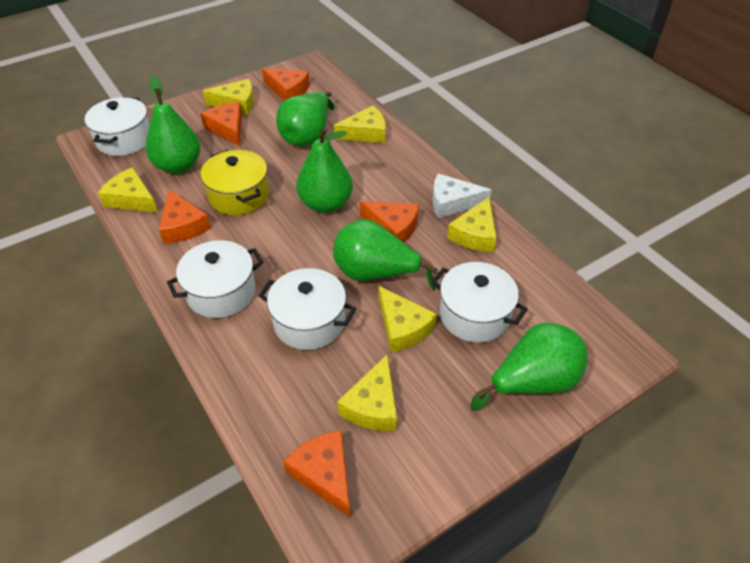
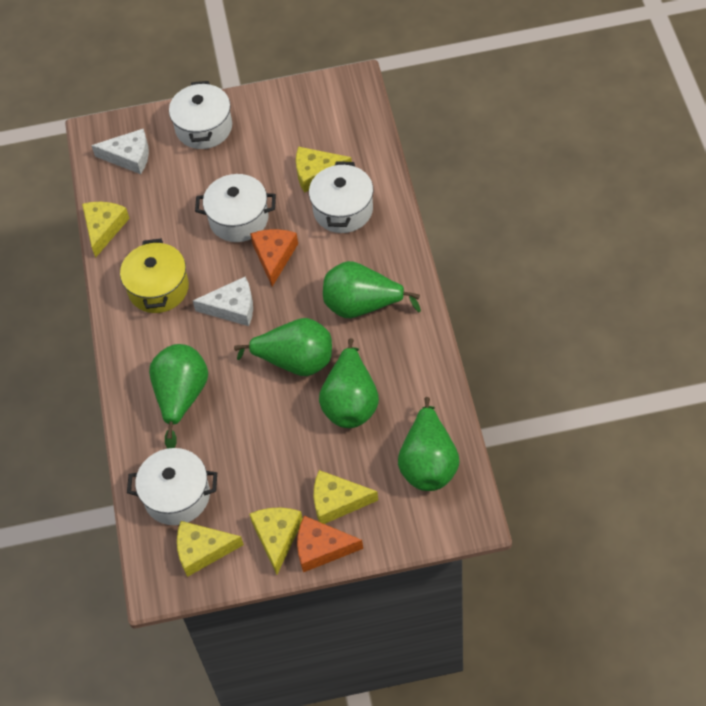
orange cheese: 5 -> 2
white cheese: 1 -> 2
yellow cheese: 6 -> 5

